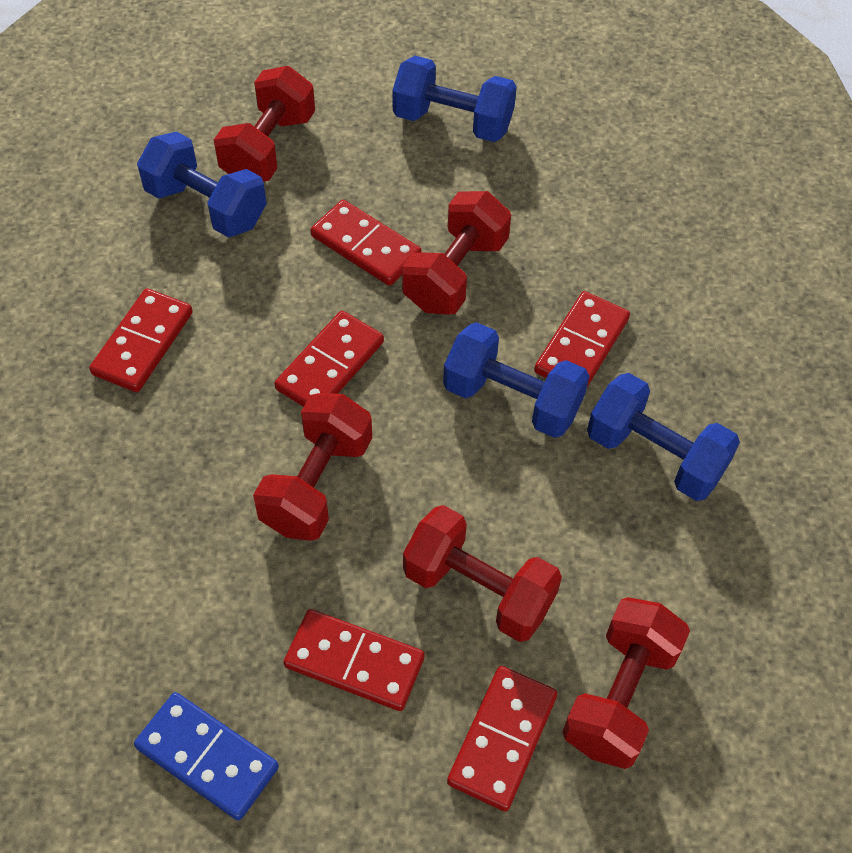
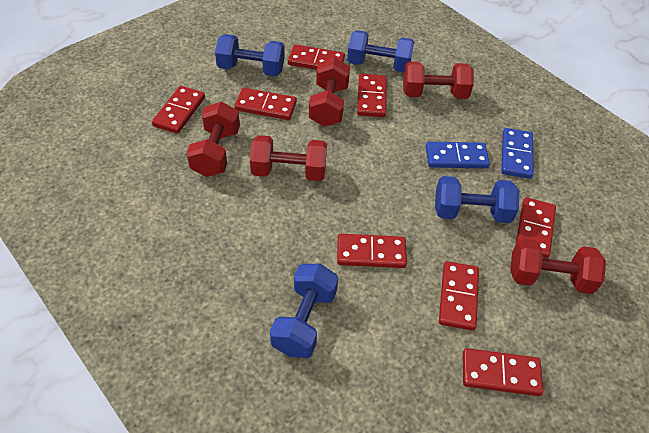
blue domino: 1 -> 2
red domino: 6 -> 8

